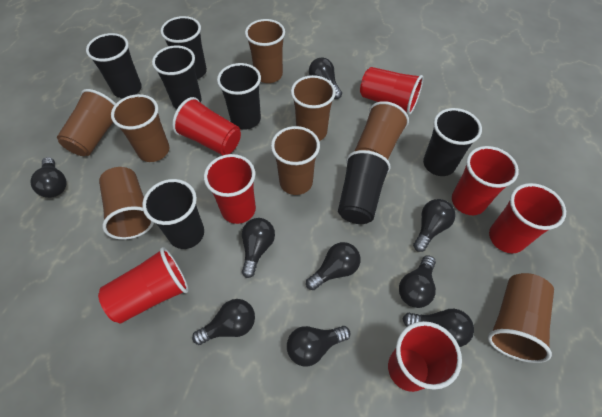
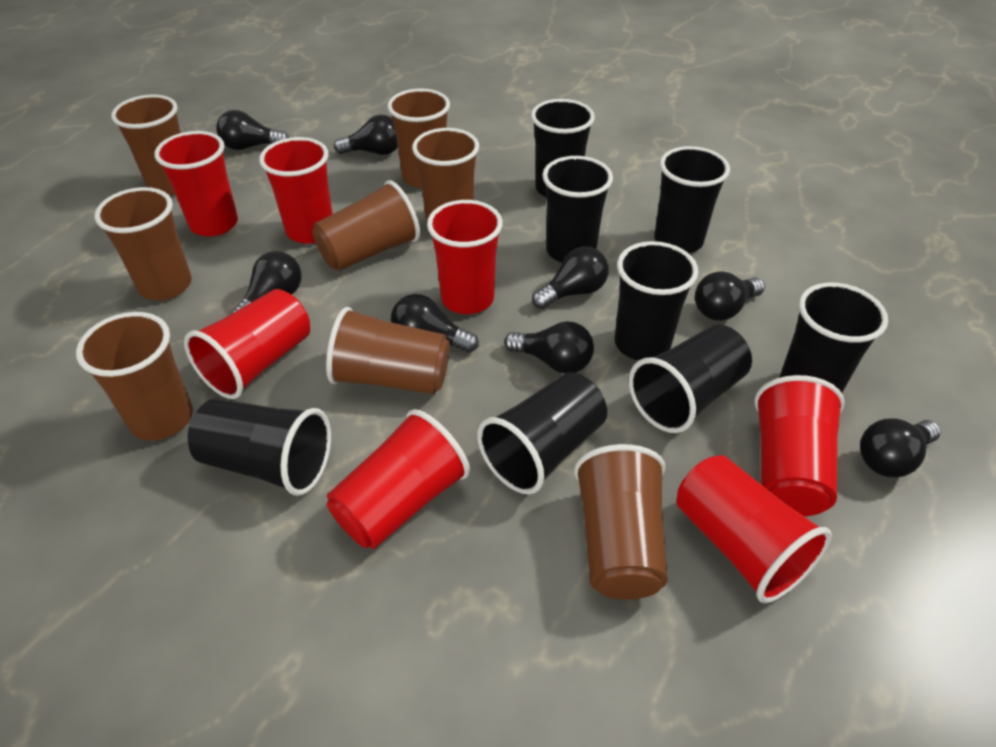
black cup: 7 -> 8
black light bulb: 9 -> 8

